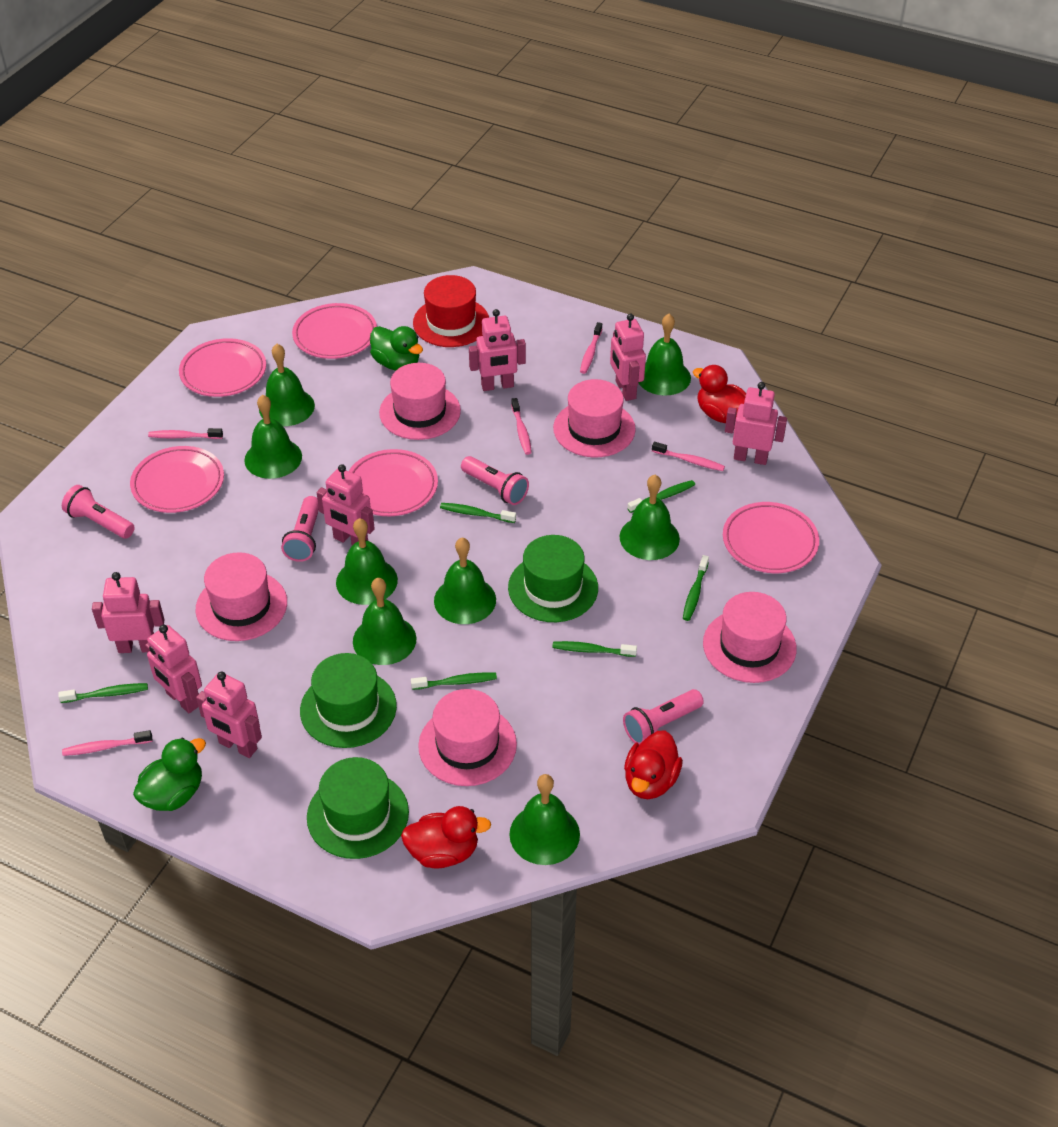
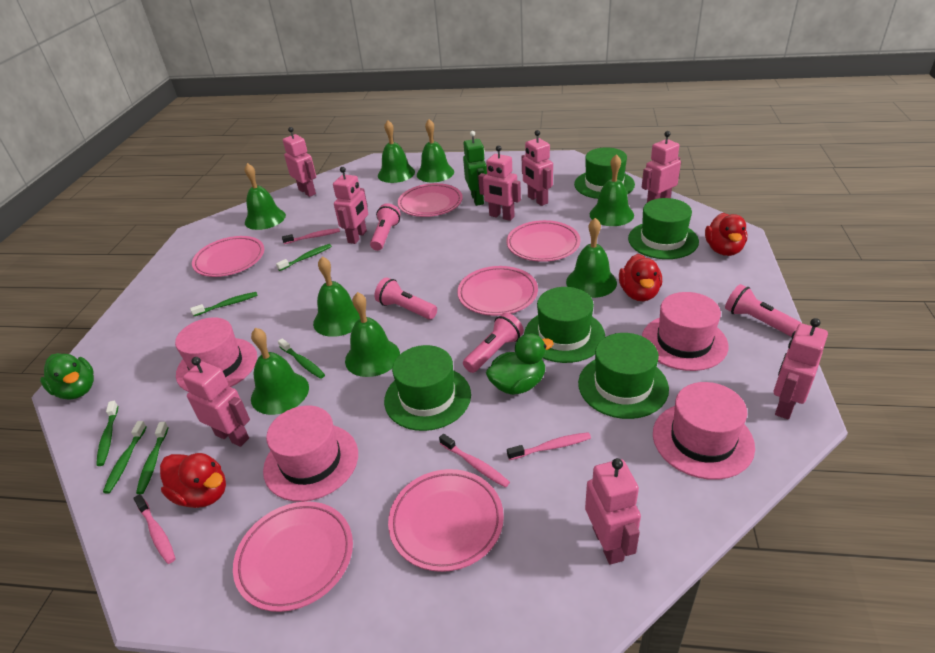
green hat: 3 -> 5
green robot: 0 -> 1
pink hat: 5 -> 4
pink plate: 5 -> 6
pink robot: 7 -> 8
pink toothbrush: 5 -> 4
red hat: 1 -> 0

